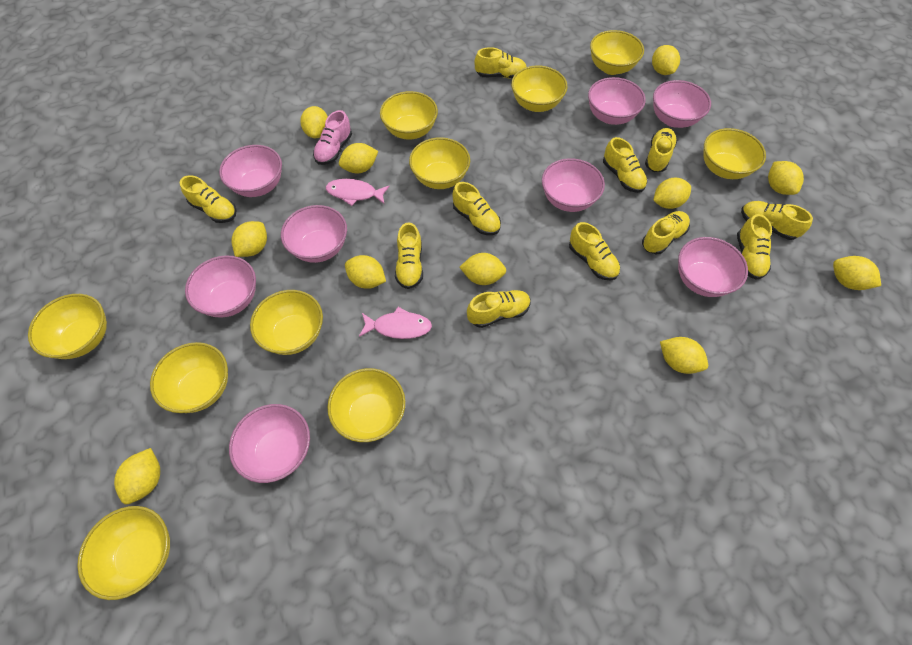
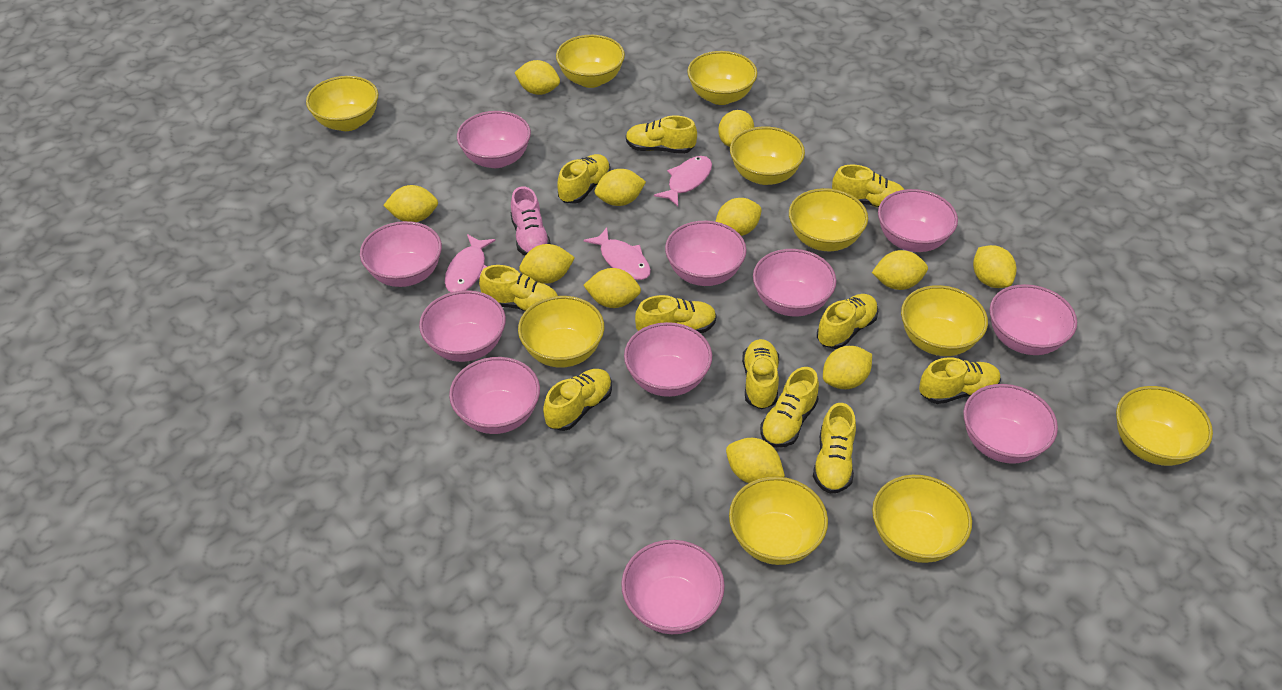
pink bowl: 8 -> 11
pink fish: 2 -> 3

